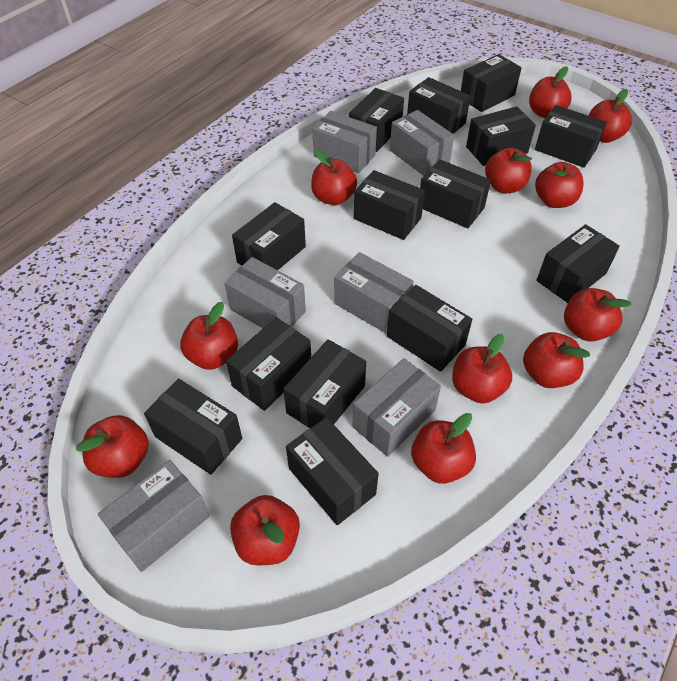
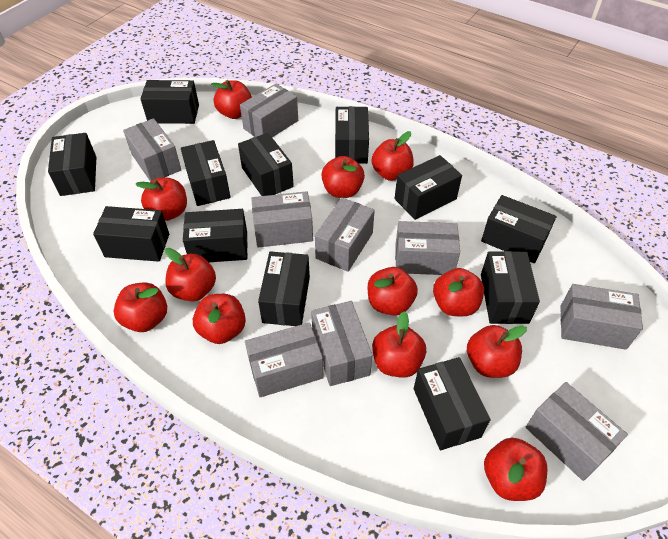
black box: 14 -> 12
grey box: 6 -> 9

